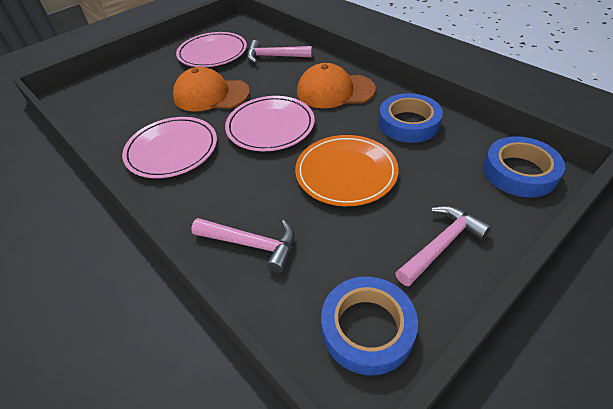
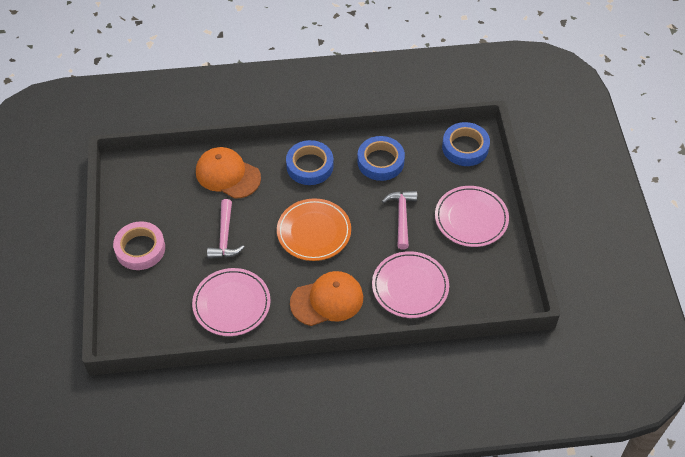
pink hammer: 3 -> 2
pink tape: 0 -> 1

